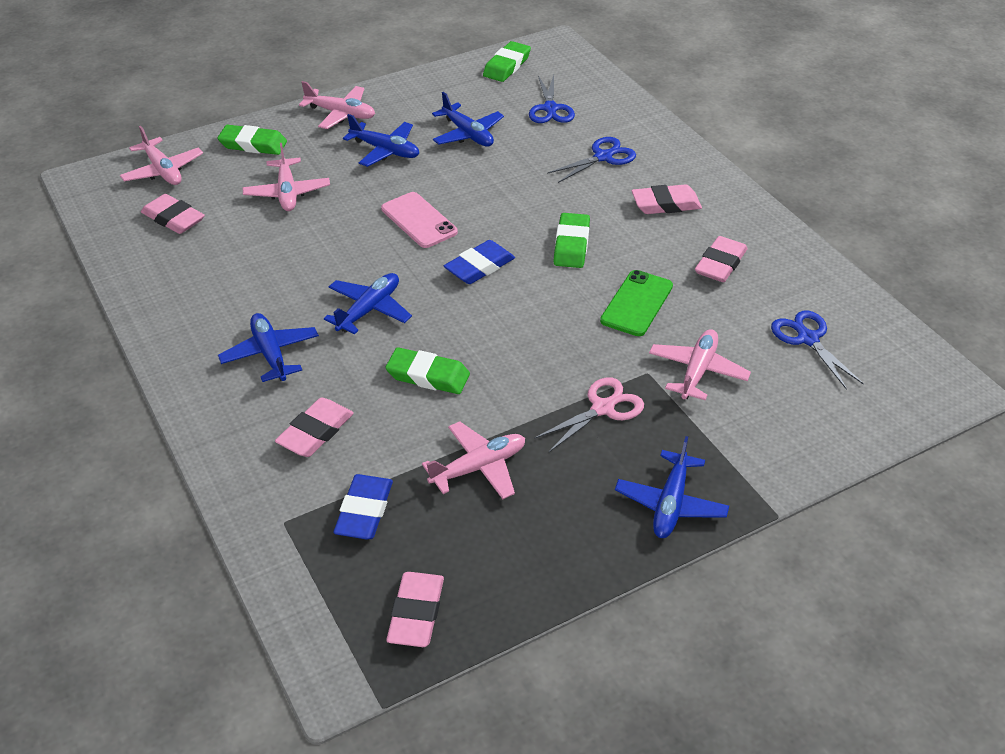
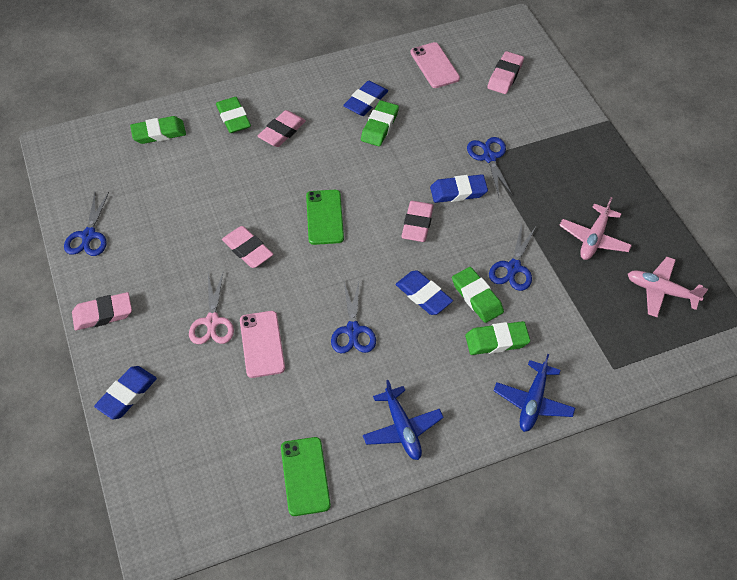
blue eraser: 2 -> 4
blue plane: 5 -> 2
blue scissors: 3 -> 4
green eraser: 4 -> 5
green phone: 1 -> 2
pink phone: 1 -> 2
pink plane: 5 -> 2

